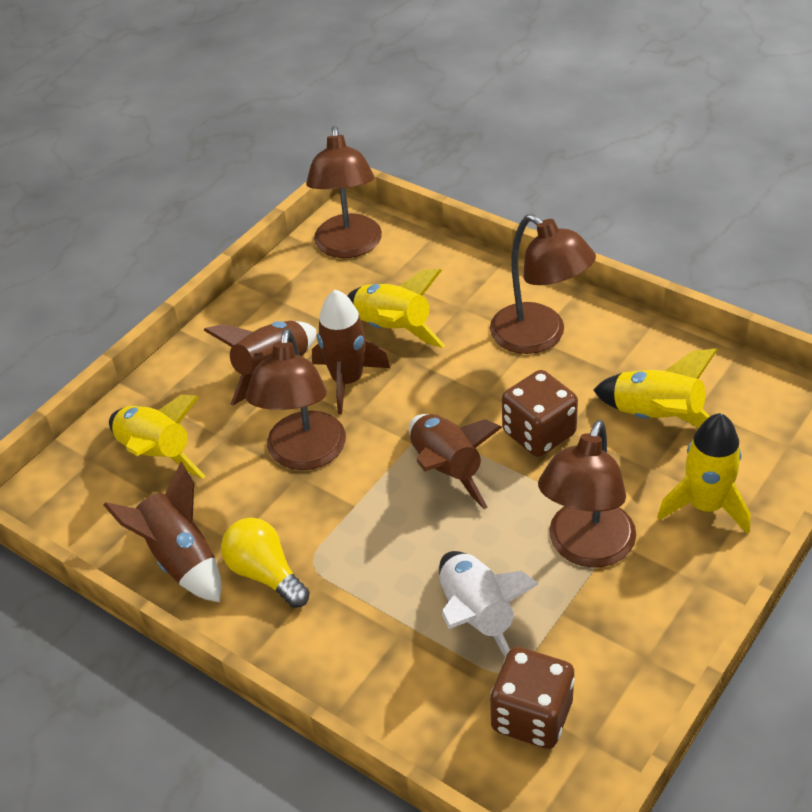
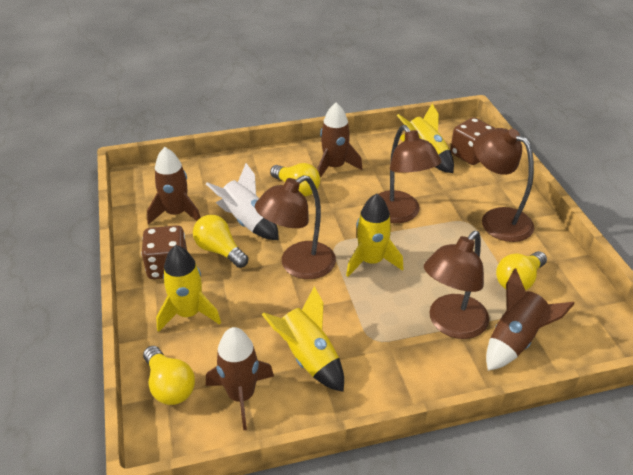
yellow light bulb: 1 -> 4

